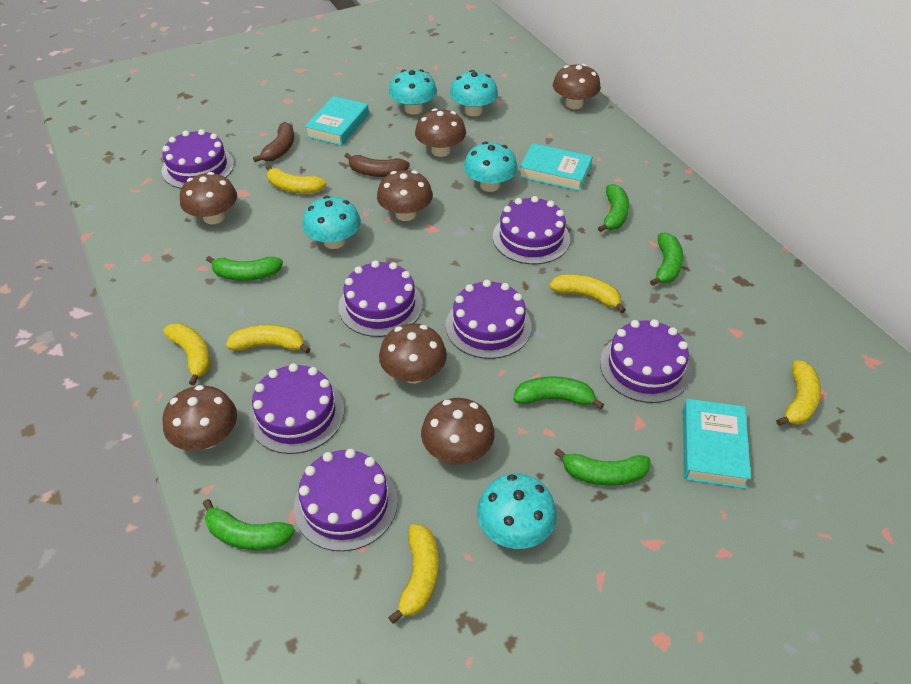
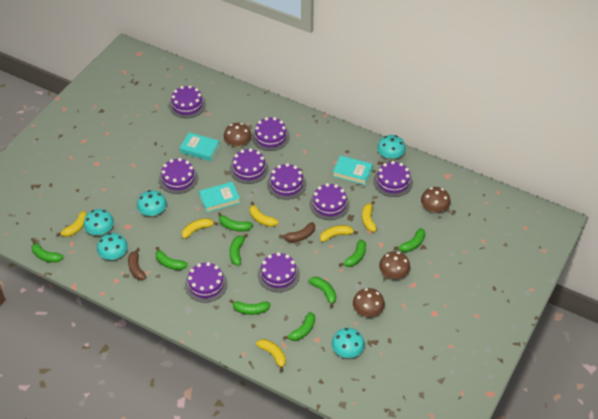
brown mushroom: 7 -> 4
green banana: 6 -> 9
purple cake: 7 -> 9

